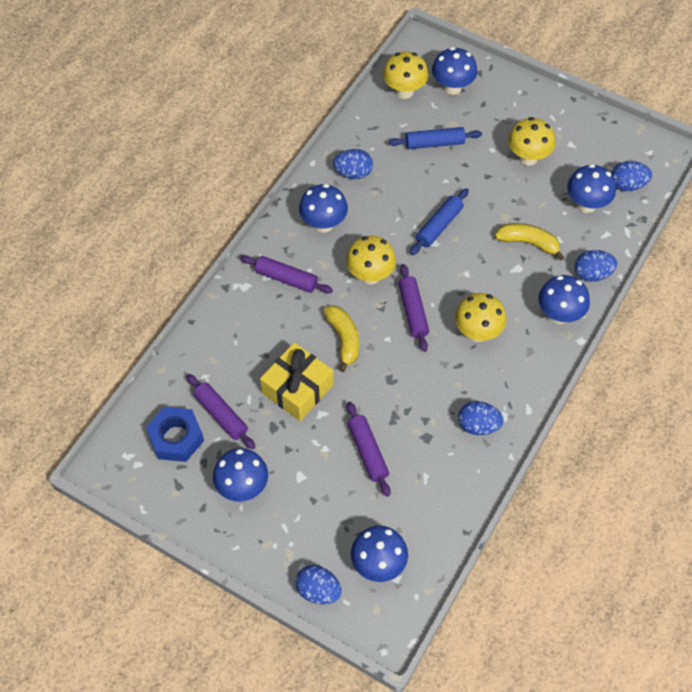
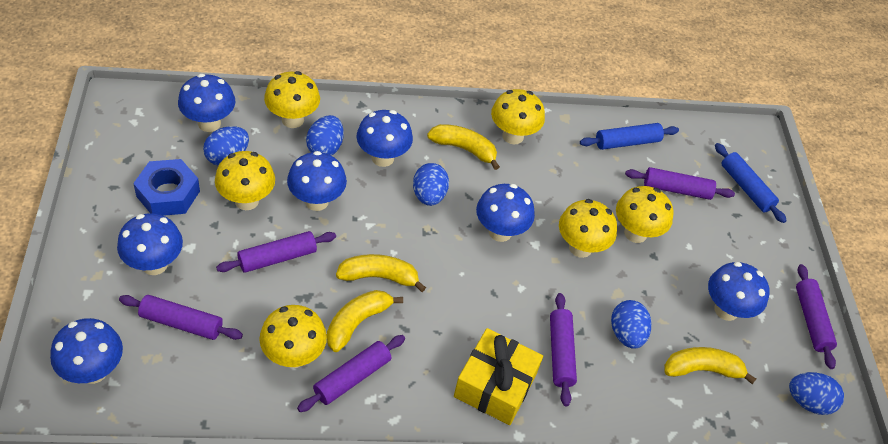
blue mushroom: 6 -> 7
purple rolling pin: 4 -> 6
yellow banana: 2 -> 4
yellow mushroom: 4 -> 6

